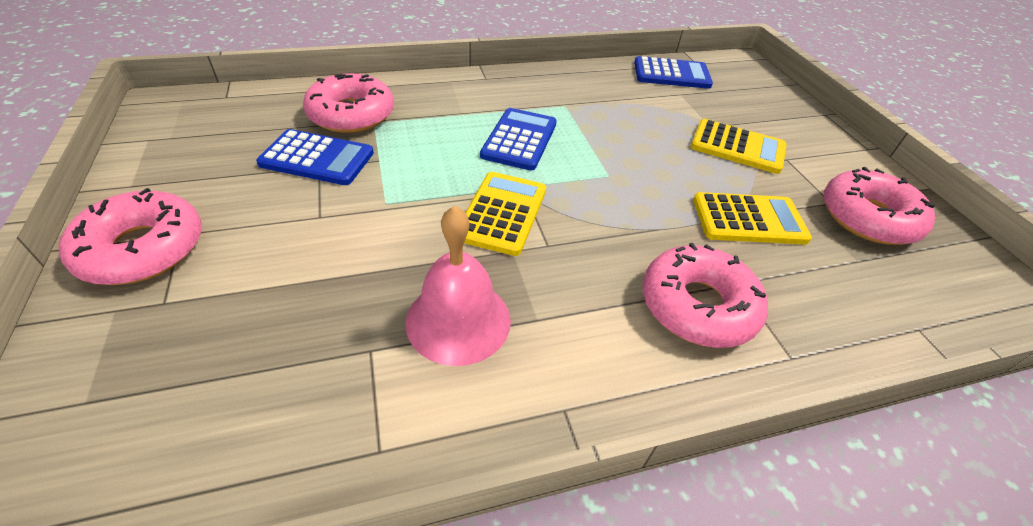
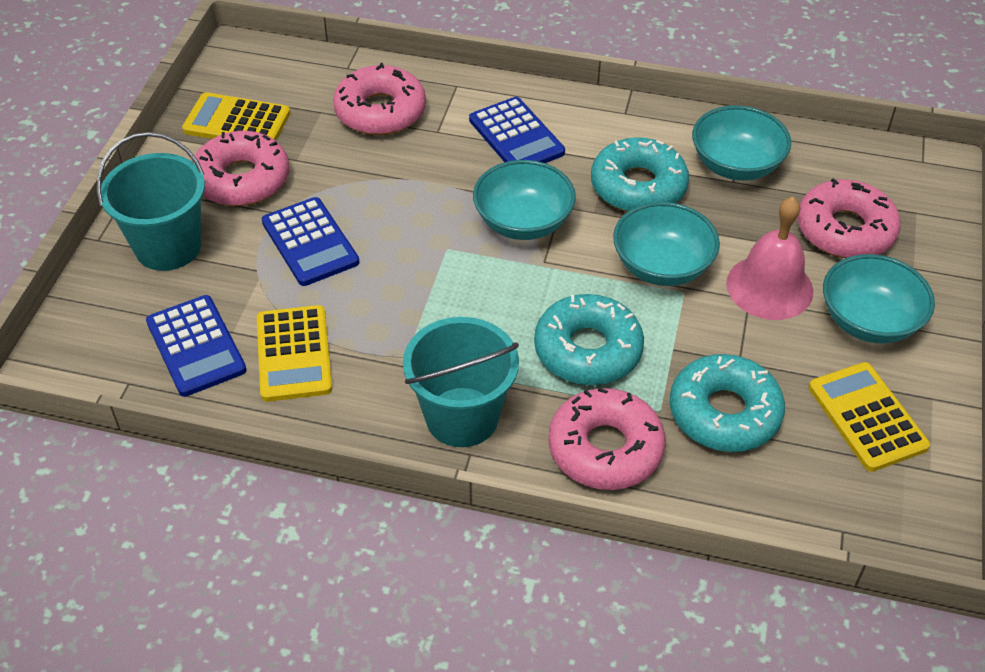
turquoise bowl: 0 -> 4
turquoise bucket: 0 -> 2
turquoise donut: 0 -> 3

